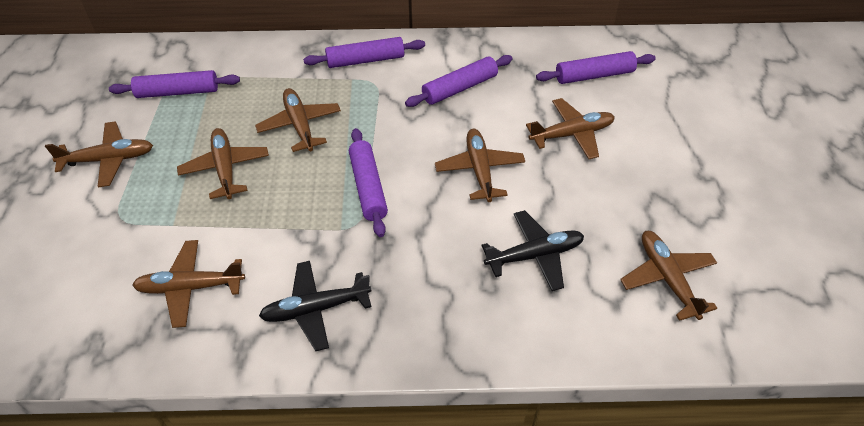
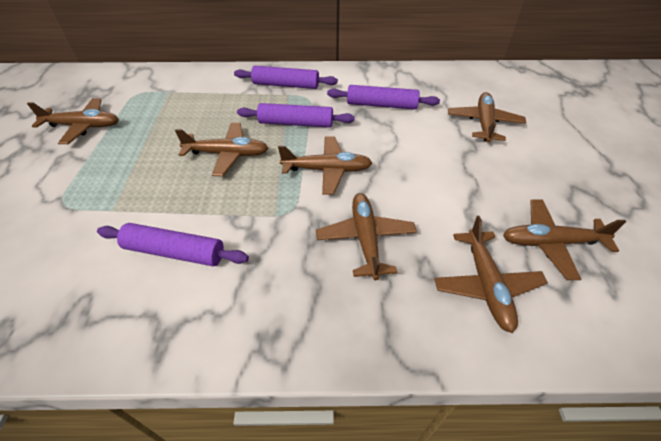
black plane: 2 -> 0
purple rolling pin: 5 -> 4

